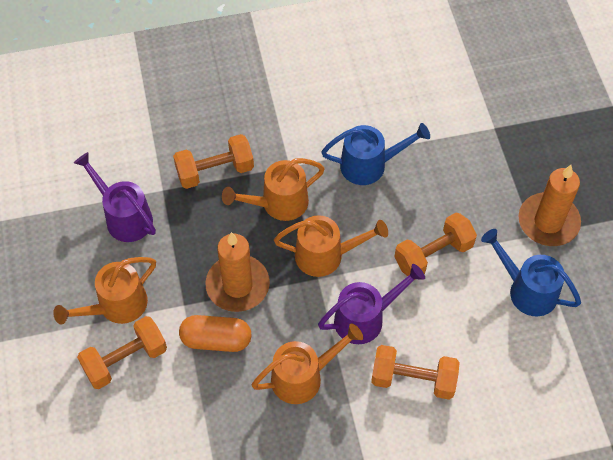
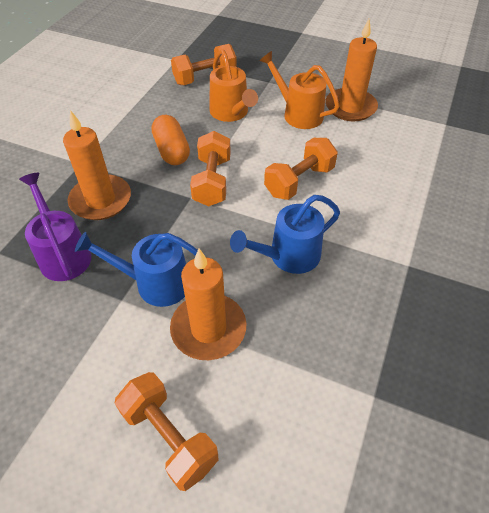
orange candle: 2 -> 3
orange watering can: 4 -> 2
purple watering can: 2 -> 1

